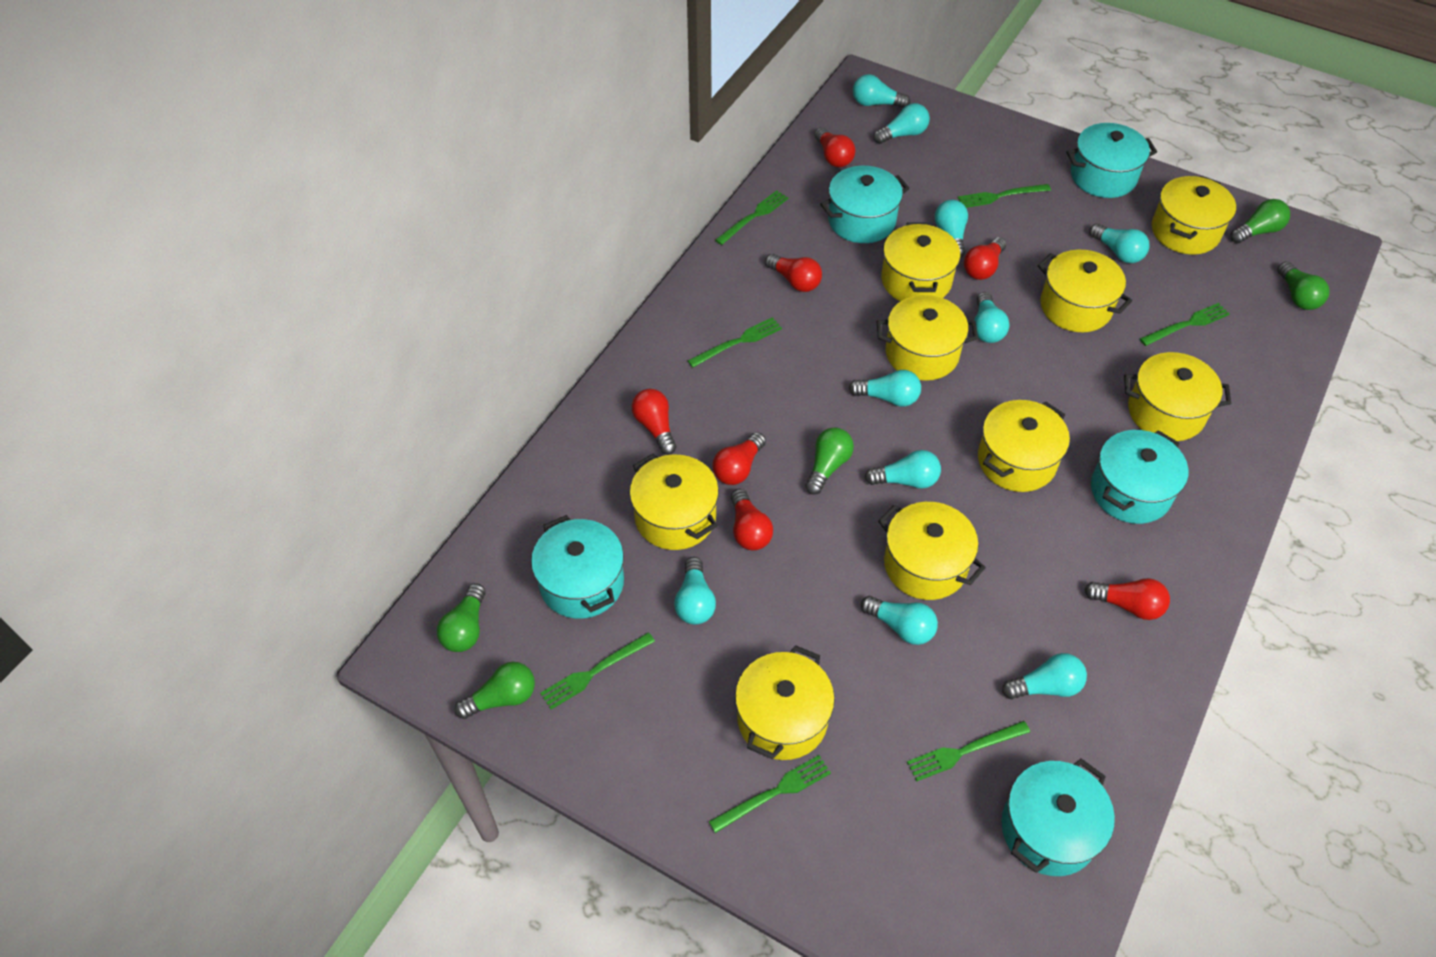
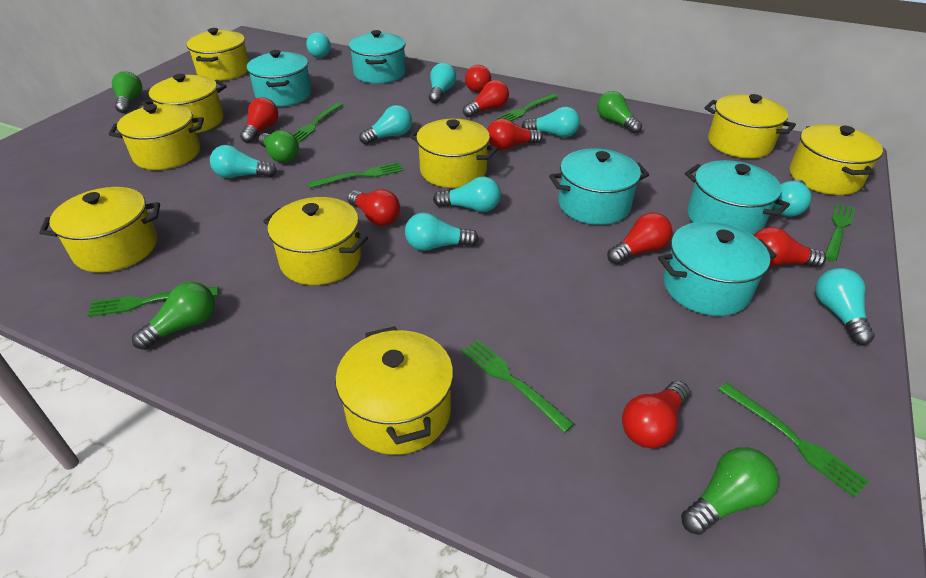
red light bulb: 7 -> 8
turquoise light bulb: 10 -> 9

